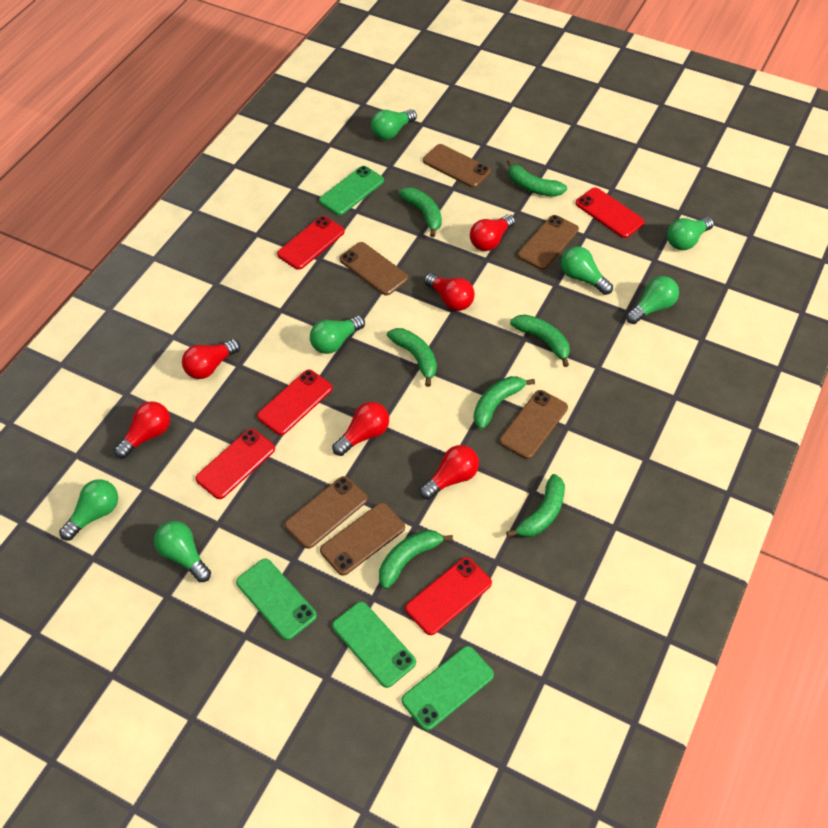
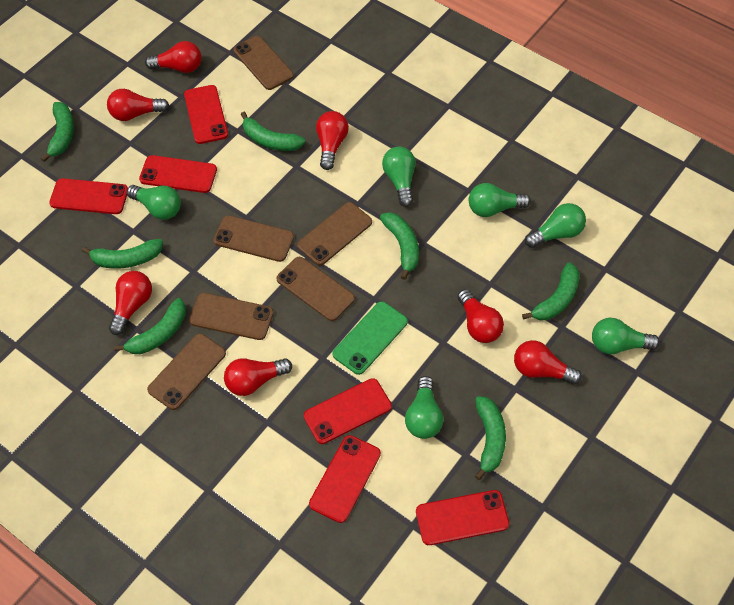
green light bulb: 7 -> 6
green phone: 4 -> 1
red light bulb: 6 -> 7
red phone: 5 -> 6

